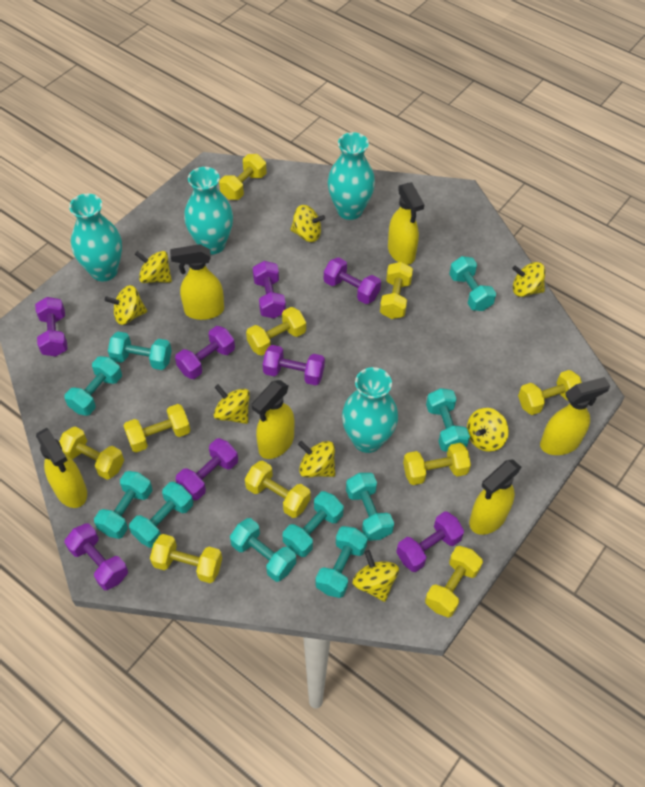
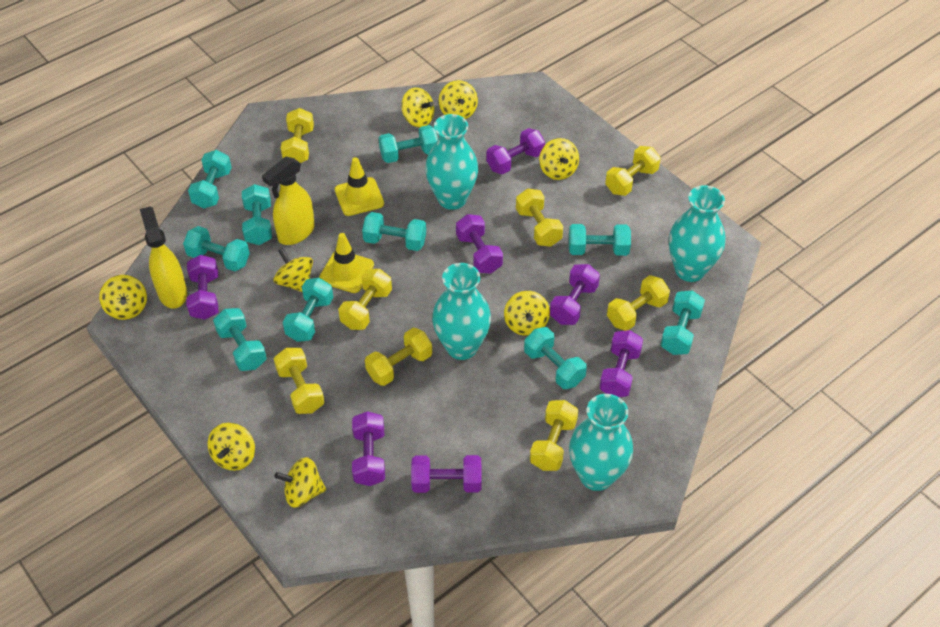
purple dumbbell: 8 -> 7
yellow dumbbell: 10 -> 8
yellow spray bottle: 6 -> 2
yellow traffic cone: 0 -> 2

